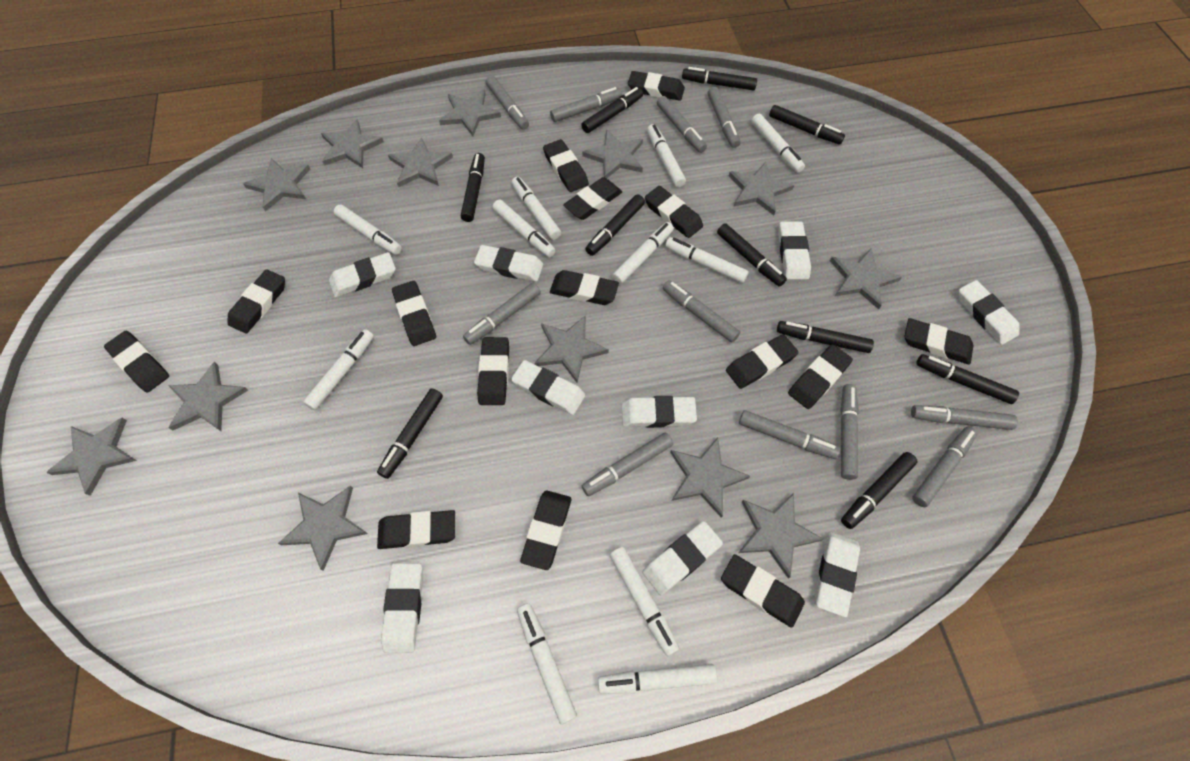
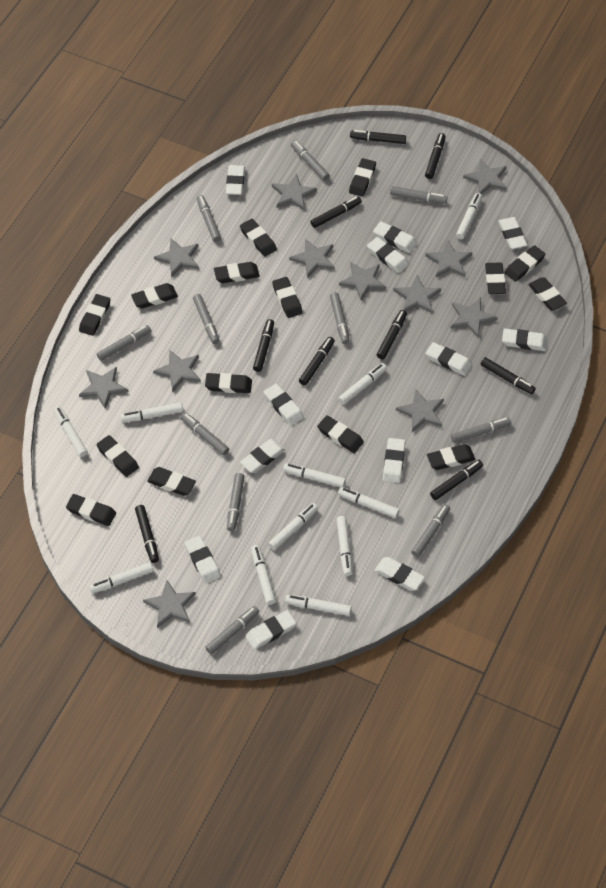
black marker: 10 -> 9
grey star: 13 -> 12
white eraser: 9 -> 12

